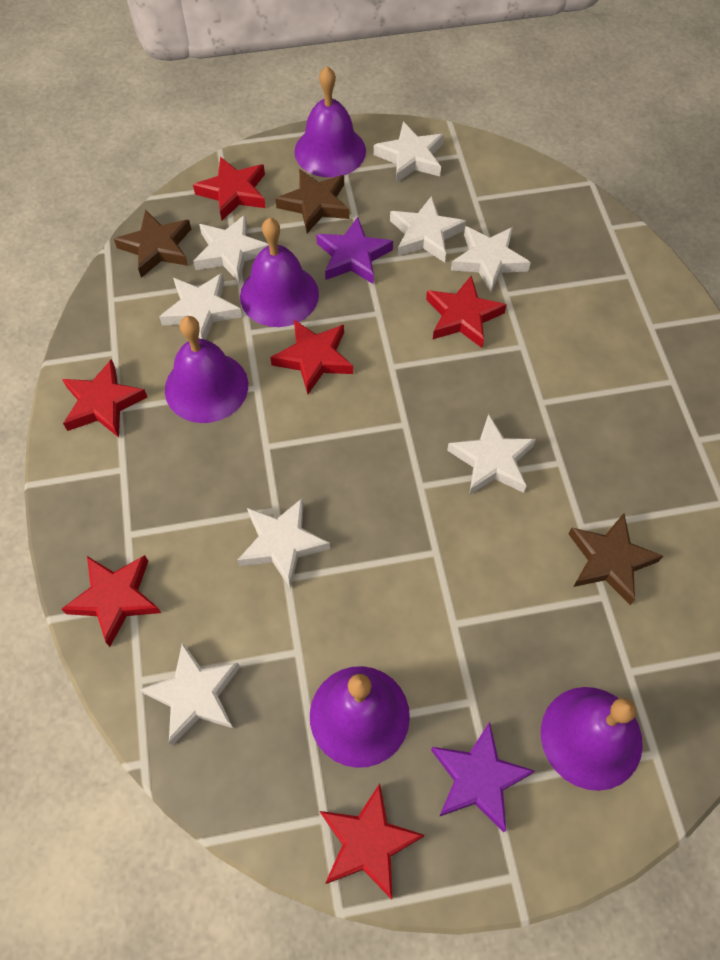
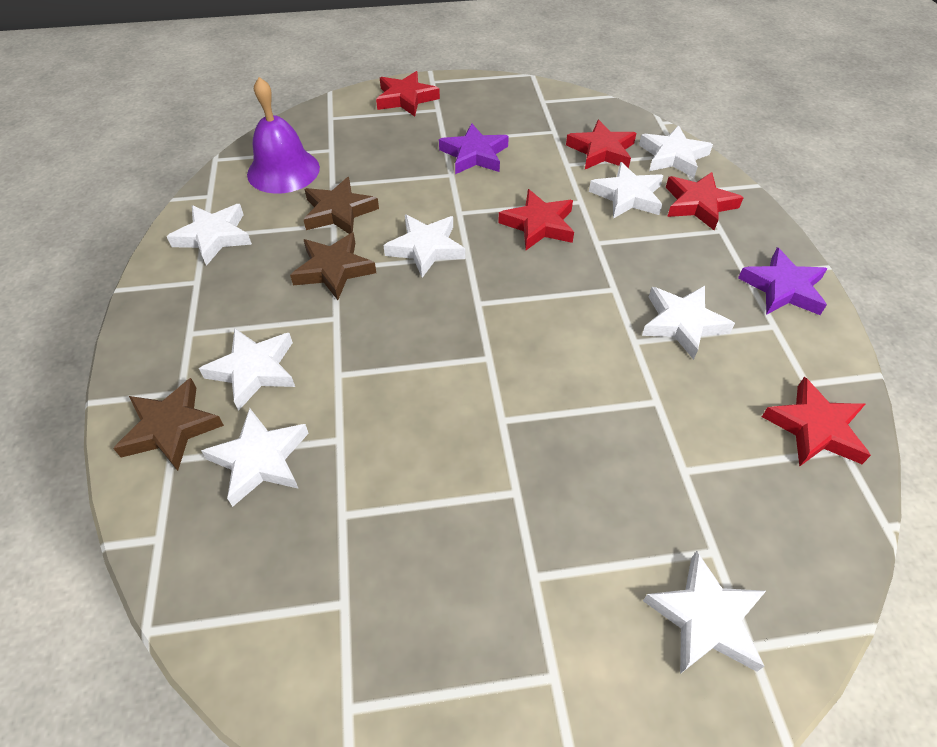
purple bell: 5 -> 1
red star: 6 -> 5

